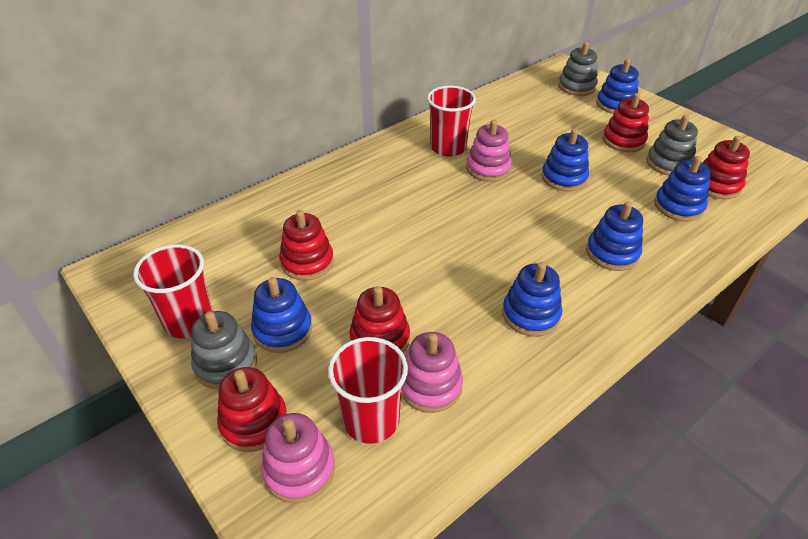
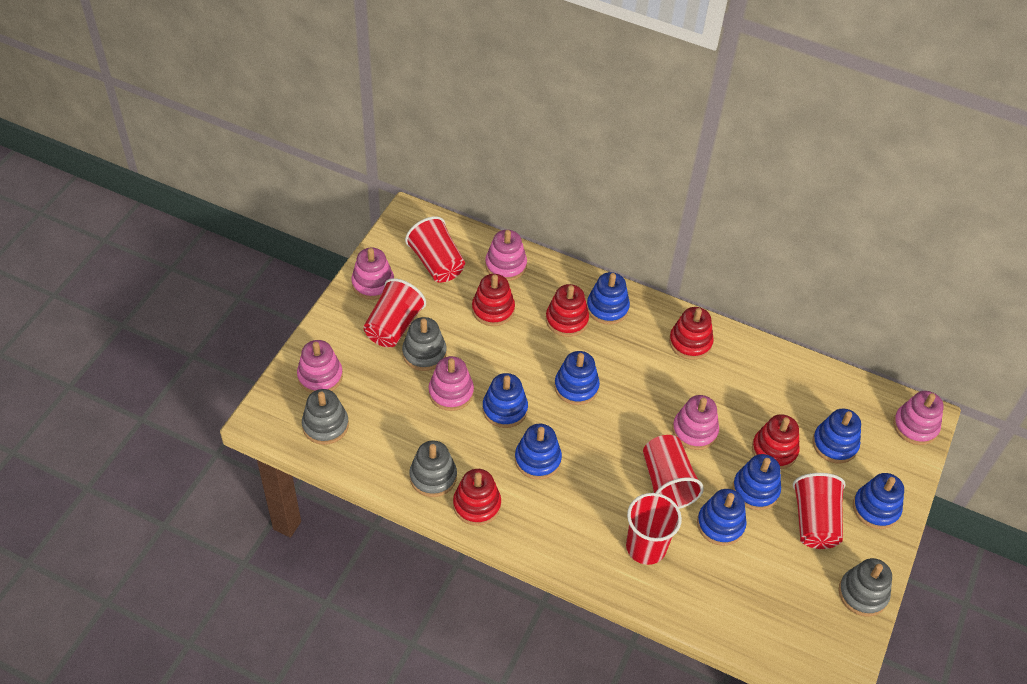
blue stacking toy: 6 -> 8
grey stacking toy: 3 -> 4
pink stacking toy: 3 -> 6
red cup: 3 -> 5

